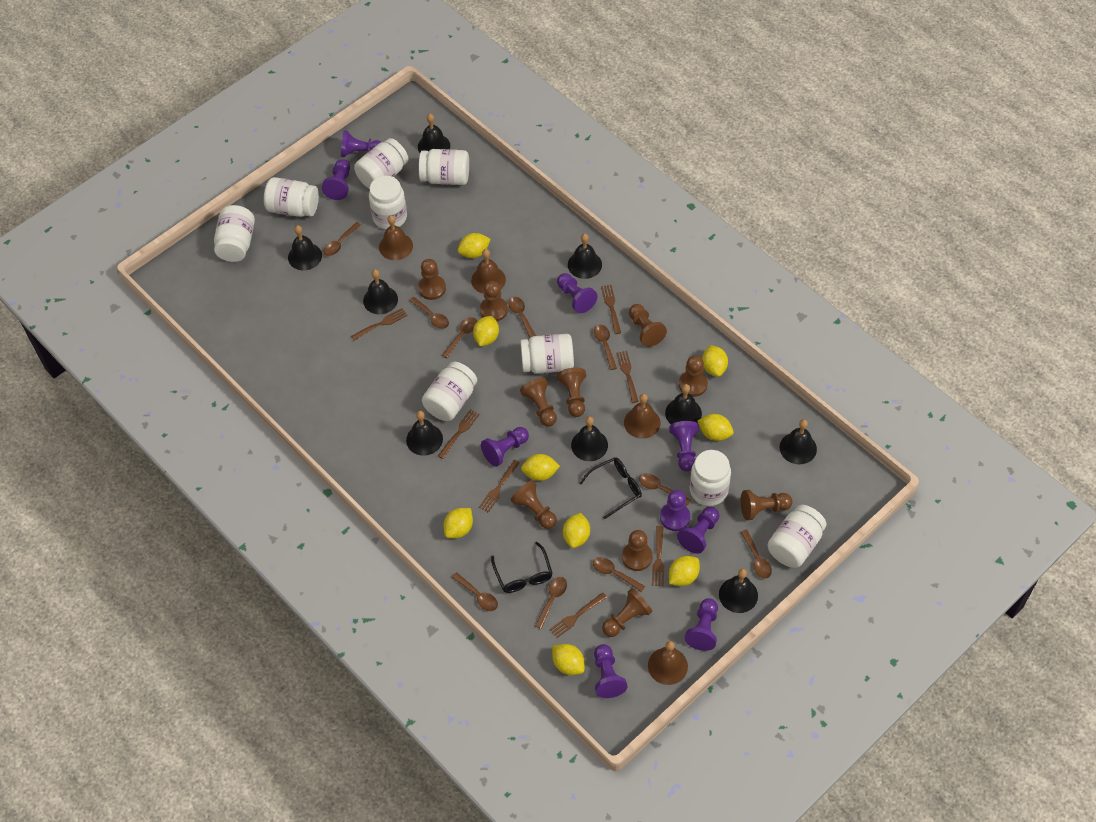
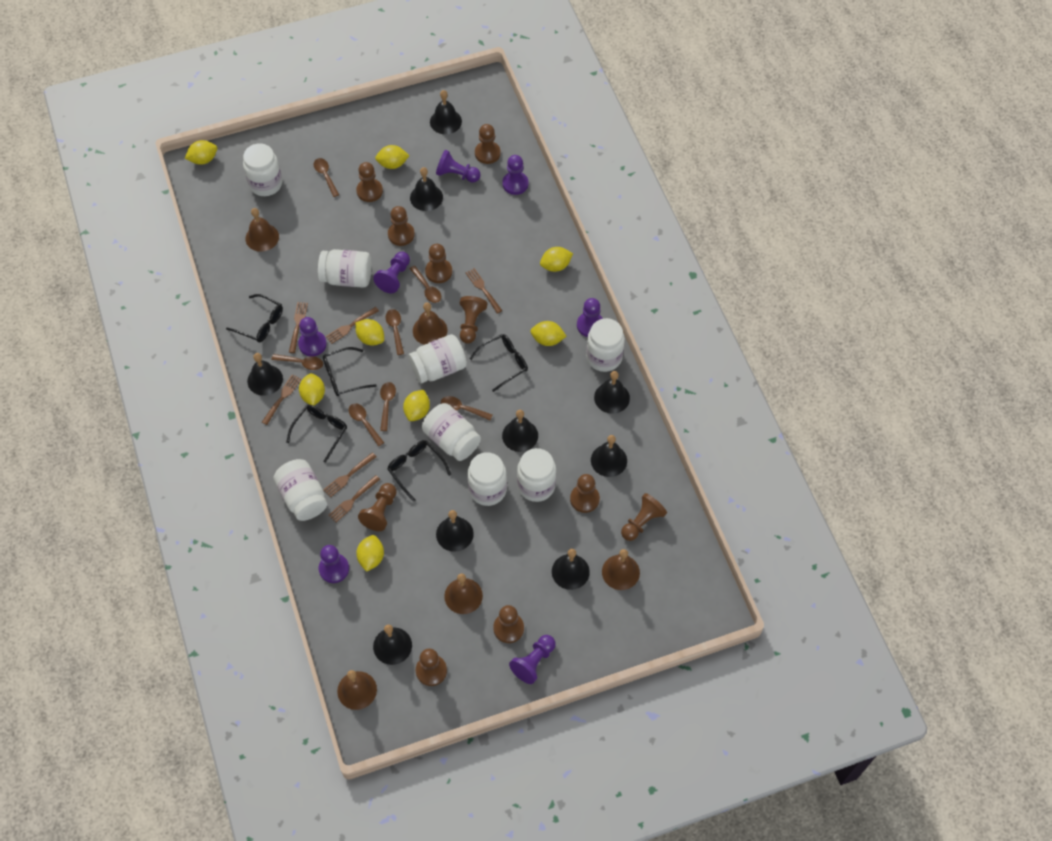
black glasses: 2 -> 5
brown bell: 4 -> 5
brown fork: 7 -> 6
brown spoon: 10 -> 7
purple pawn: 9 -> 7
white jar: 9 -> 8
yellow lemon: 9 -> 8

